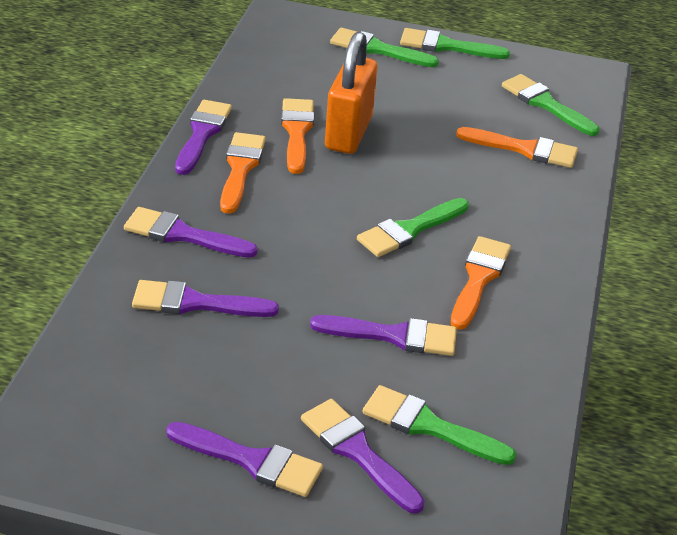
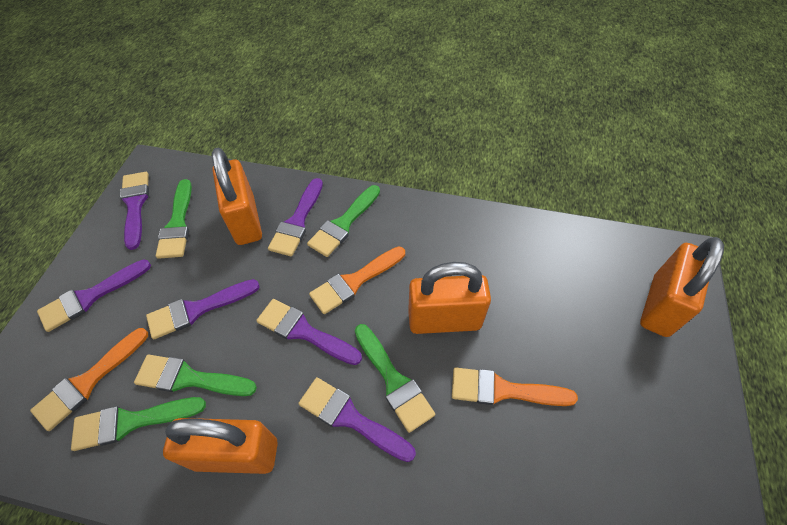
orange brush: 4 -> 3
orange padlock: 1 -> 4

